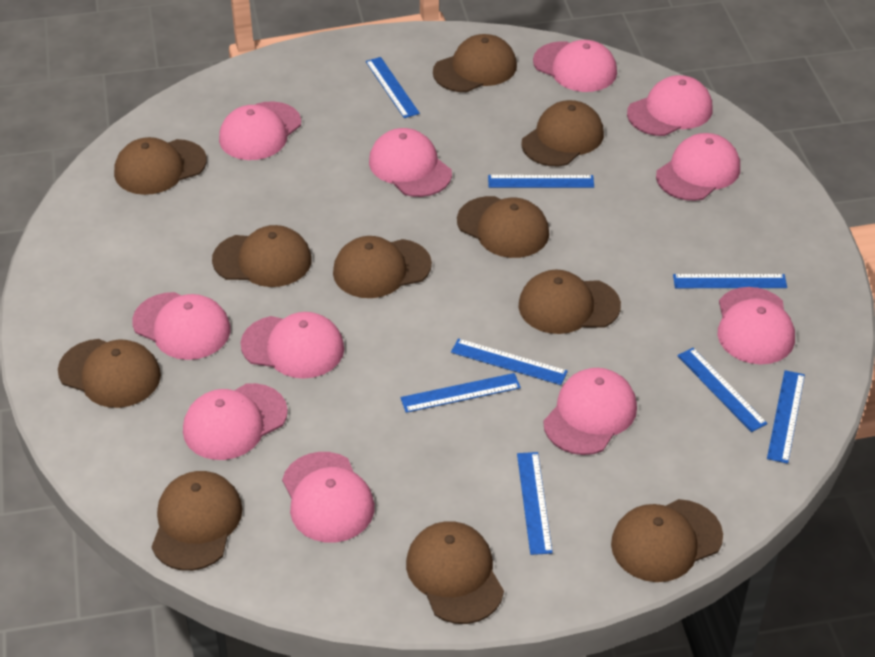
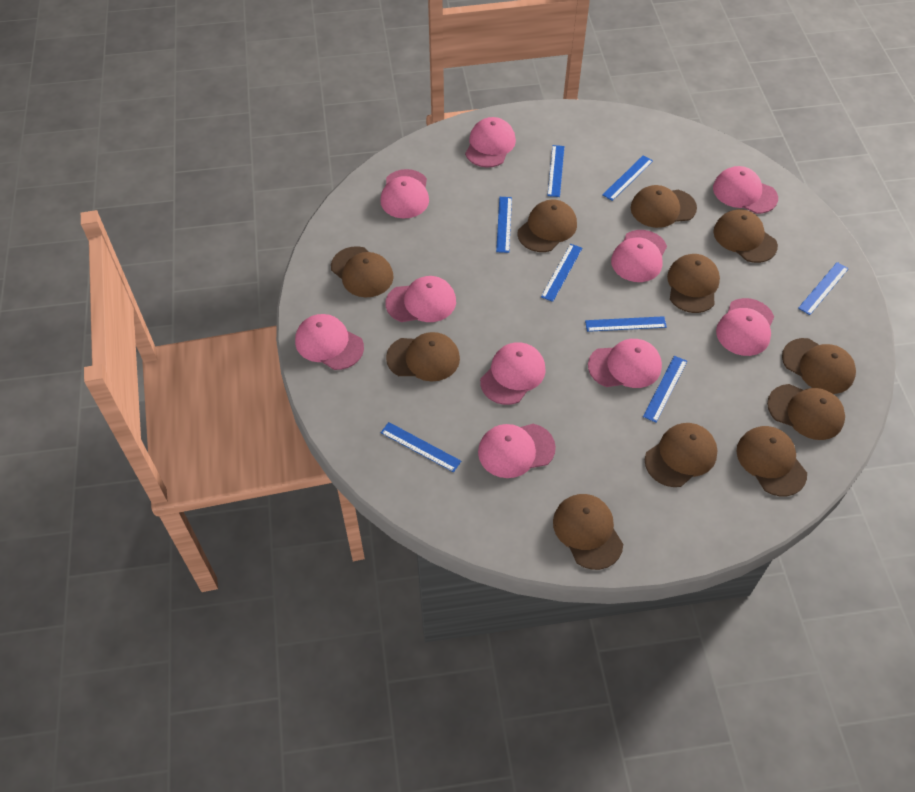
pink cap: 11 -> 10

